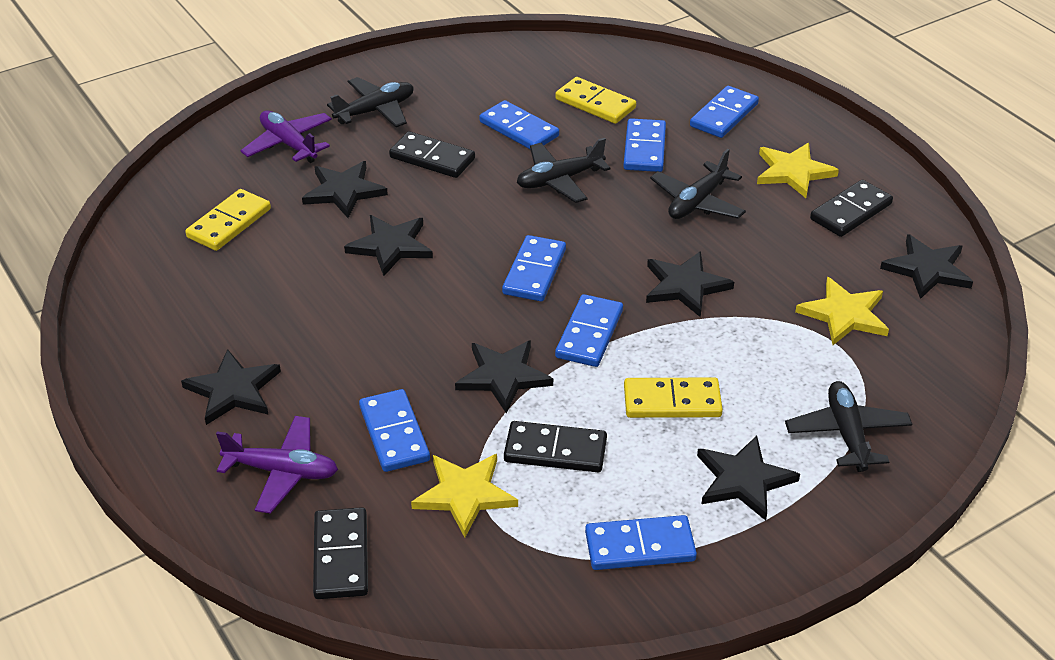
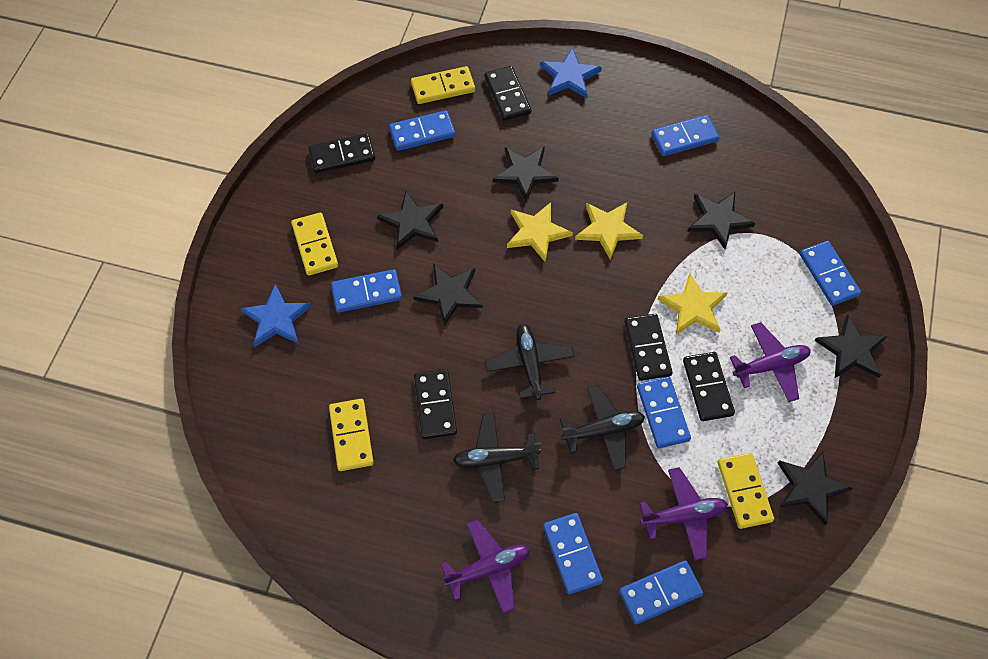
black domino: 4 -> 5
black plane: 4 -> 3
black star: 7 -> 6
blue star: 0 -> 2
purple plane: 2 -> 3
yellow domino: 3 -> 4

